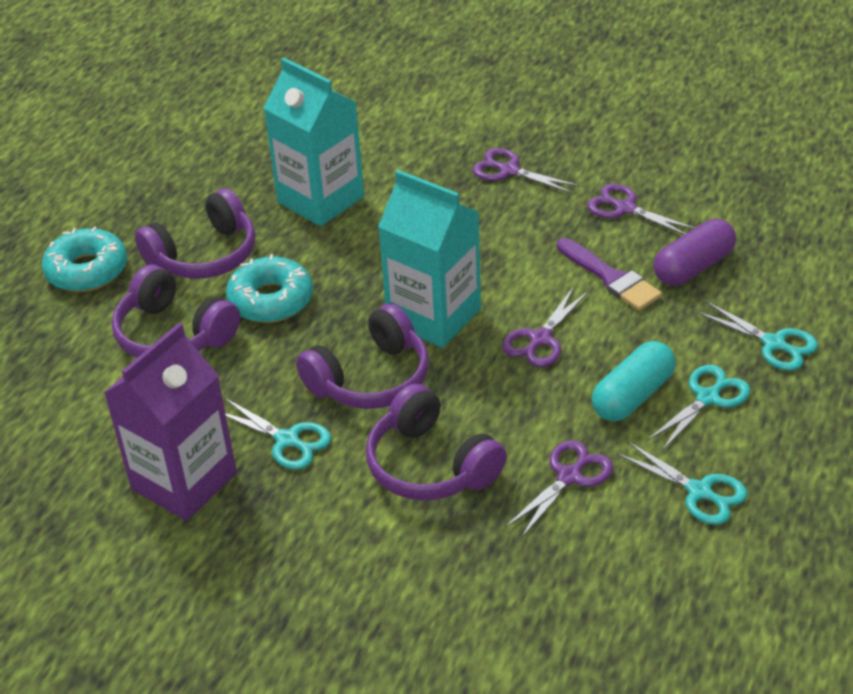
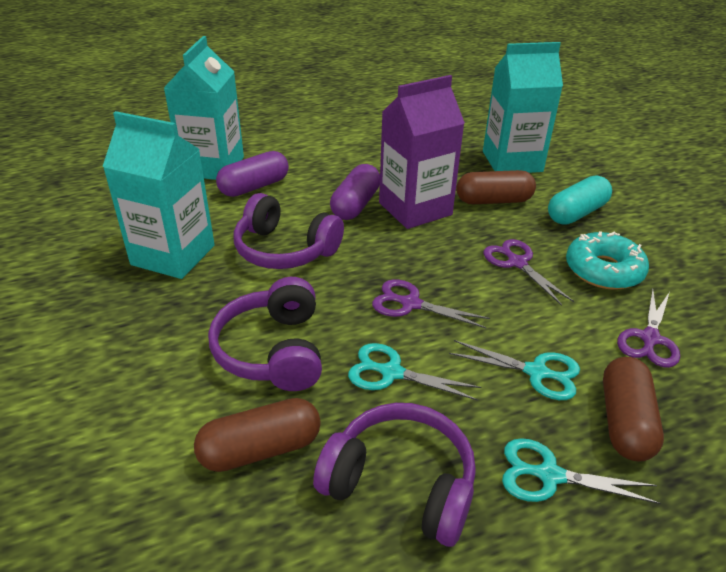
brown capsule: 0 -> 3
purple brush: 1 -> 0
purple capsule: 1 -> 2
purple headphones: 4 -> 3
purple scissors: 4 -> 3
turquoise carton: 2 -> 3
turquoise donut: 2 -> 1
turquoise scissors: 4 -> 3

